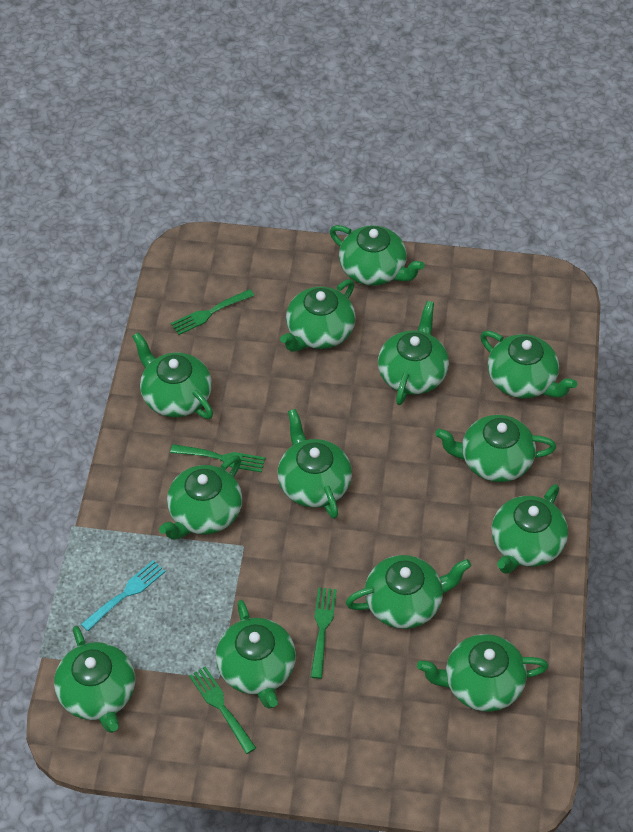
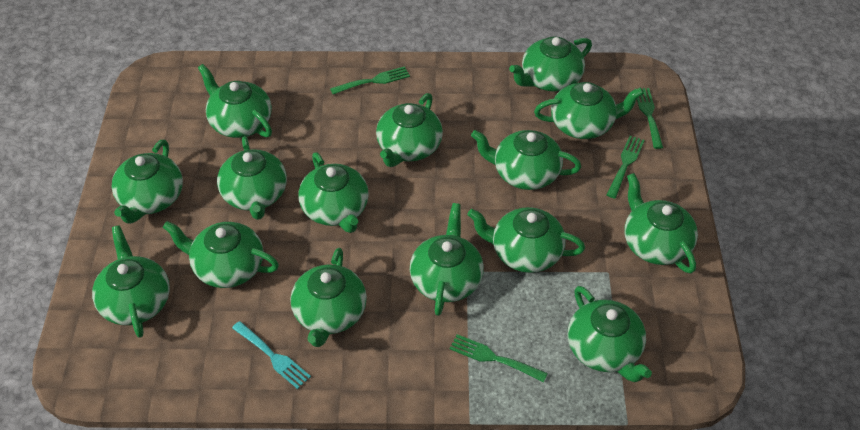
green teapot: 13 -> 15

